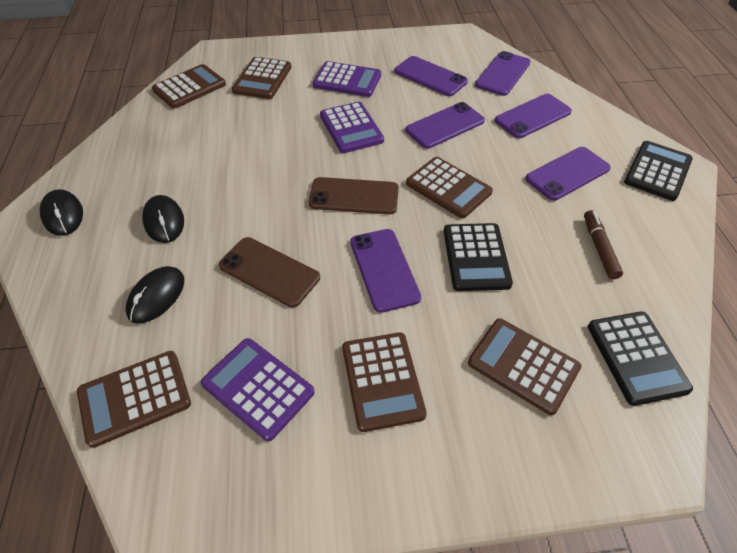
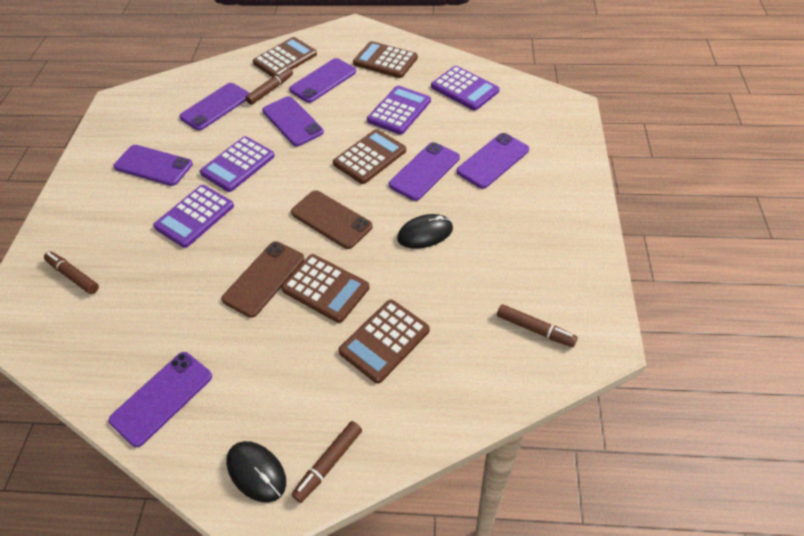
black calculator: 3 -> 0
black mouse: 3 -> 2
brown calculator: 6 -> 5
brown marker: 1 -> 4
purple calculator: 3 -> 4
purple phone: 6 -> 7

